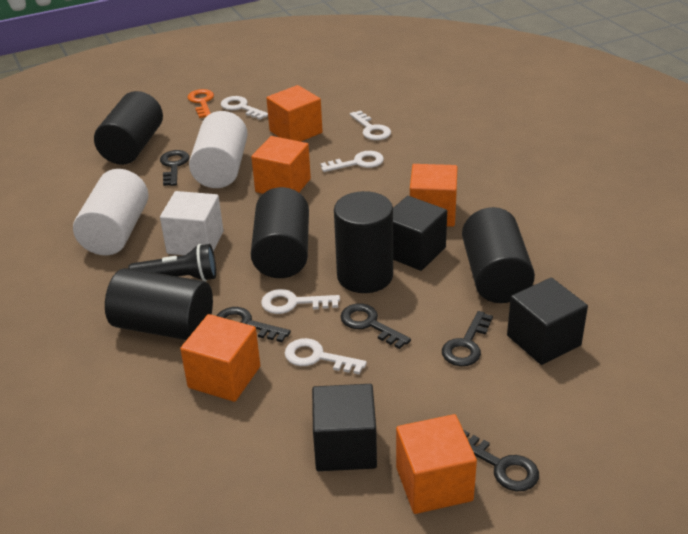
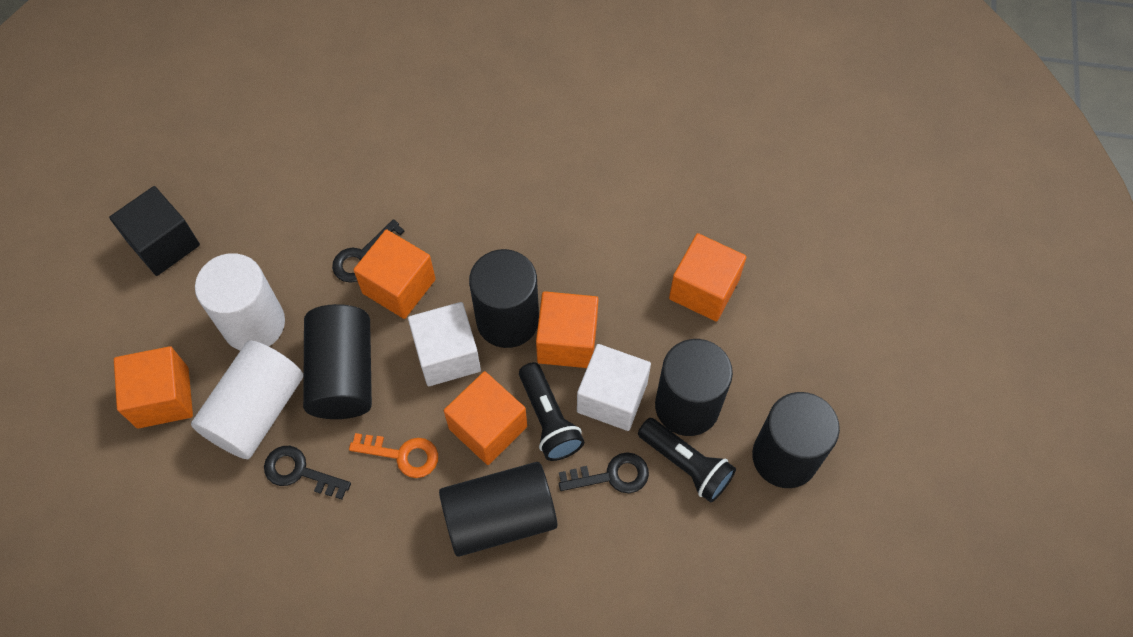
black cube: 3 -> 1
black flashlight: 1 -> 2
black key: 5 -> 3
white cube: 1 -> 2
white key: 5 -> 0

